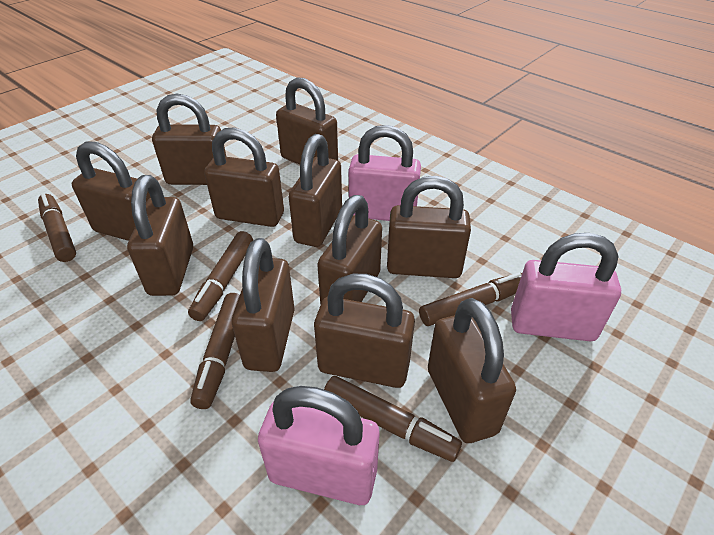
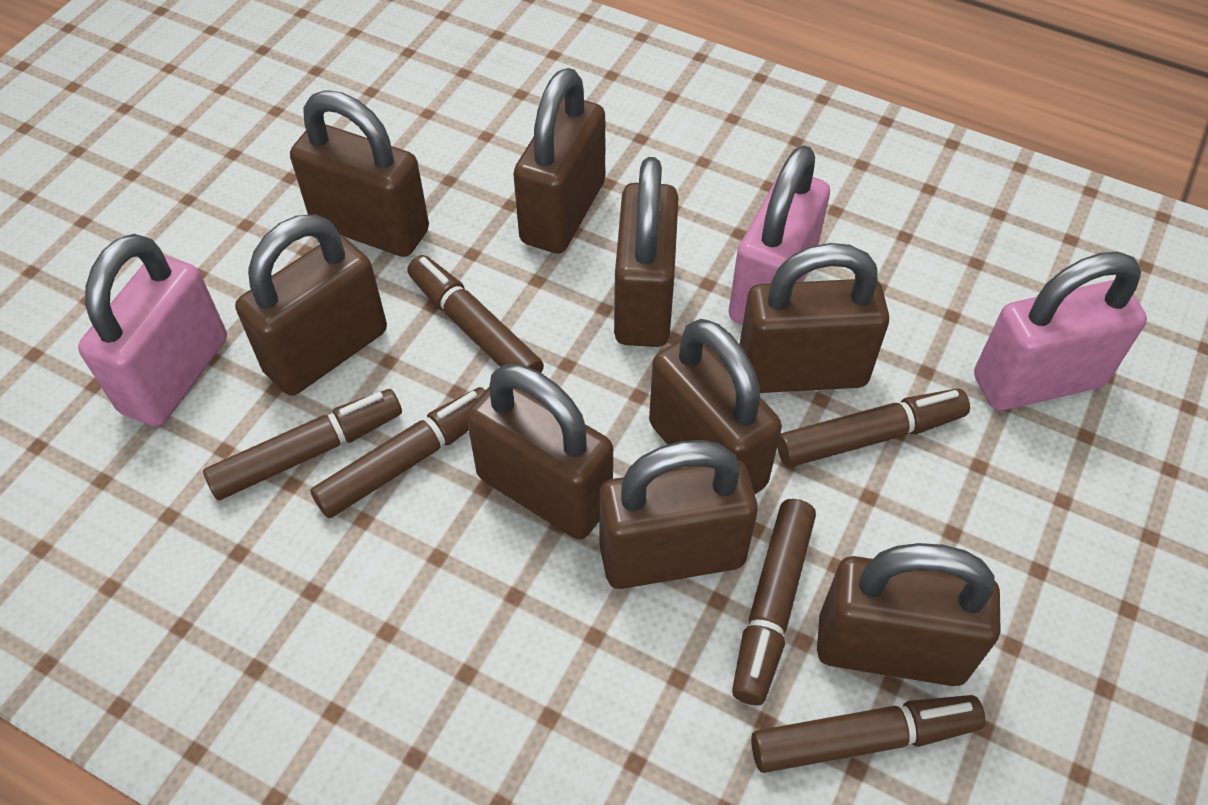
brown marker: 5 -> 6
brown padlock: 11 -> 9

